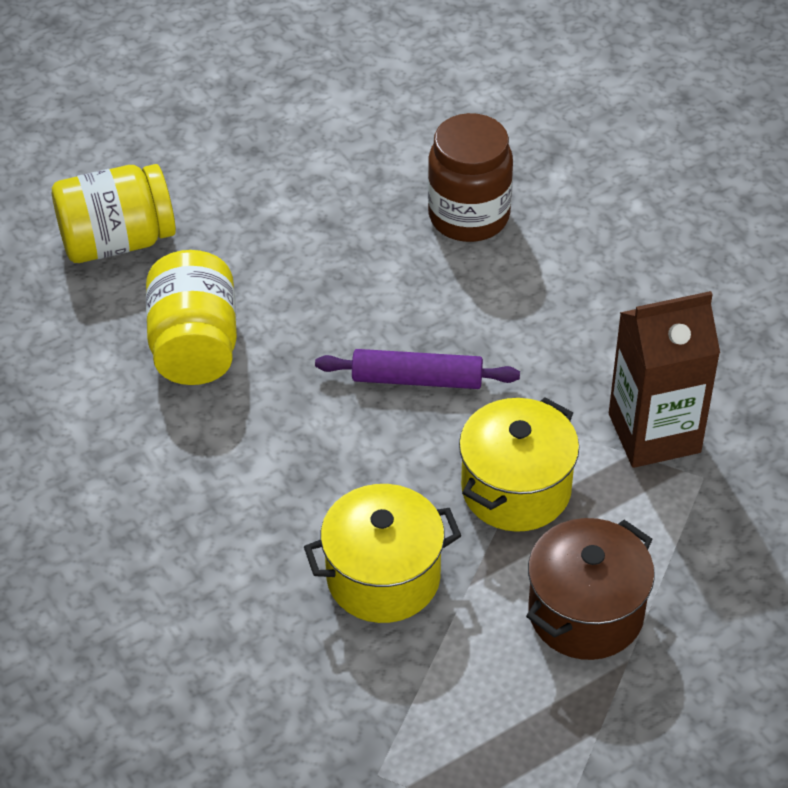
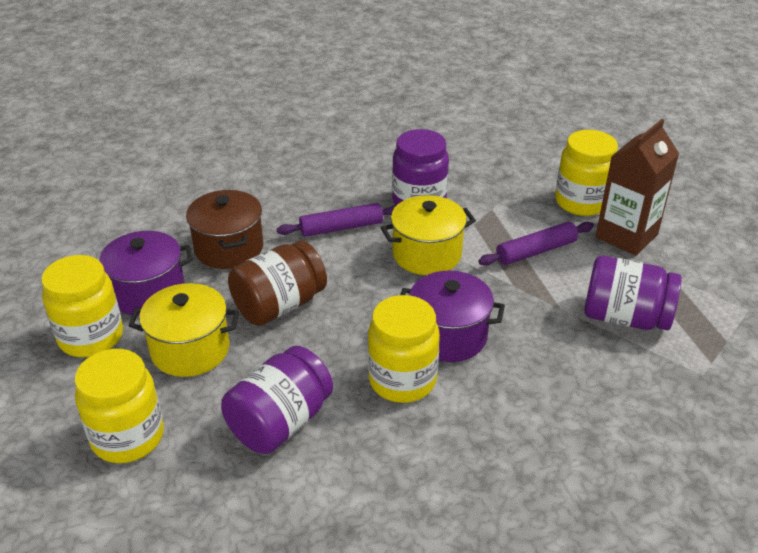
purple jar: 0 -> 3
purple pot: 0 -> 2
purple rolling pin: 1 -> 2
yellow jar: 2 -> 4

